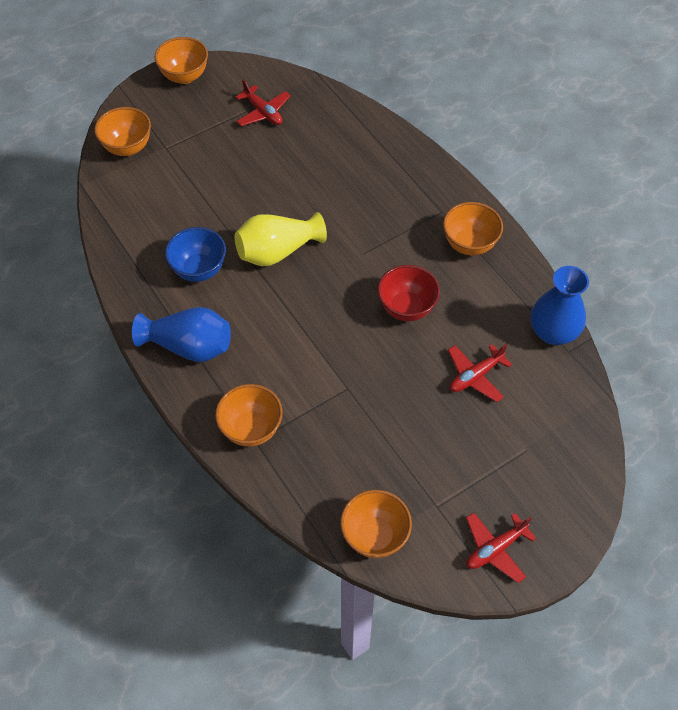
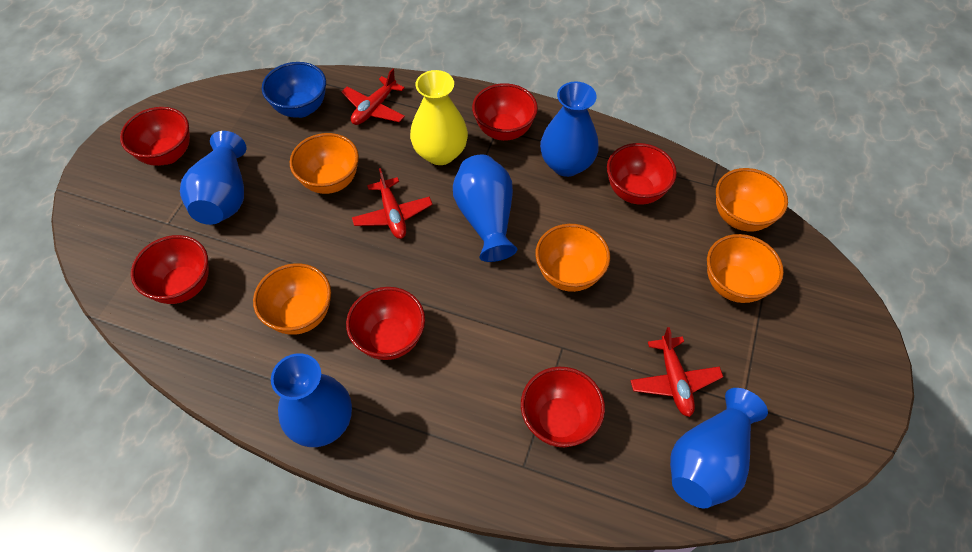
blue vase: 2 -> 5
red bowl: 1 -> 6

